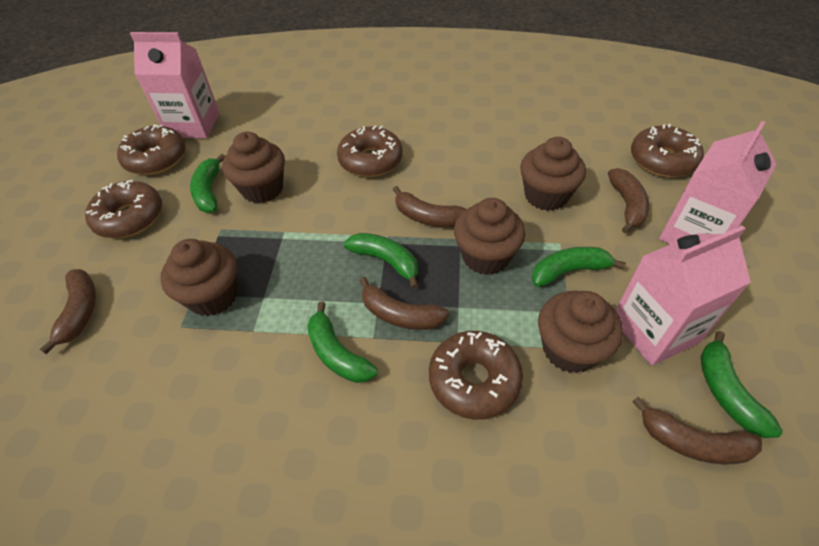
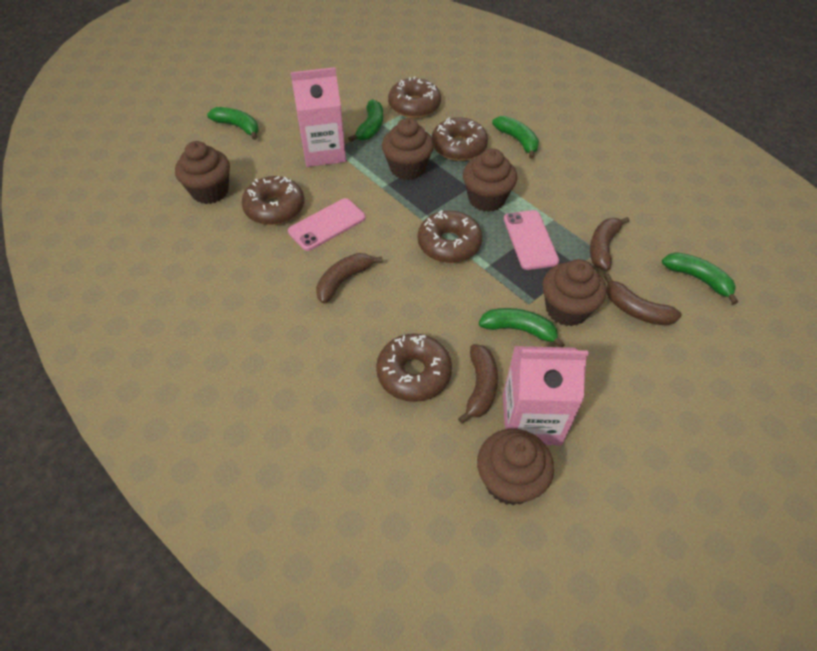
brown banana: 5 -> 4
pink carton: 3 -> 2
pink phone: 0 -> 2

